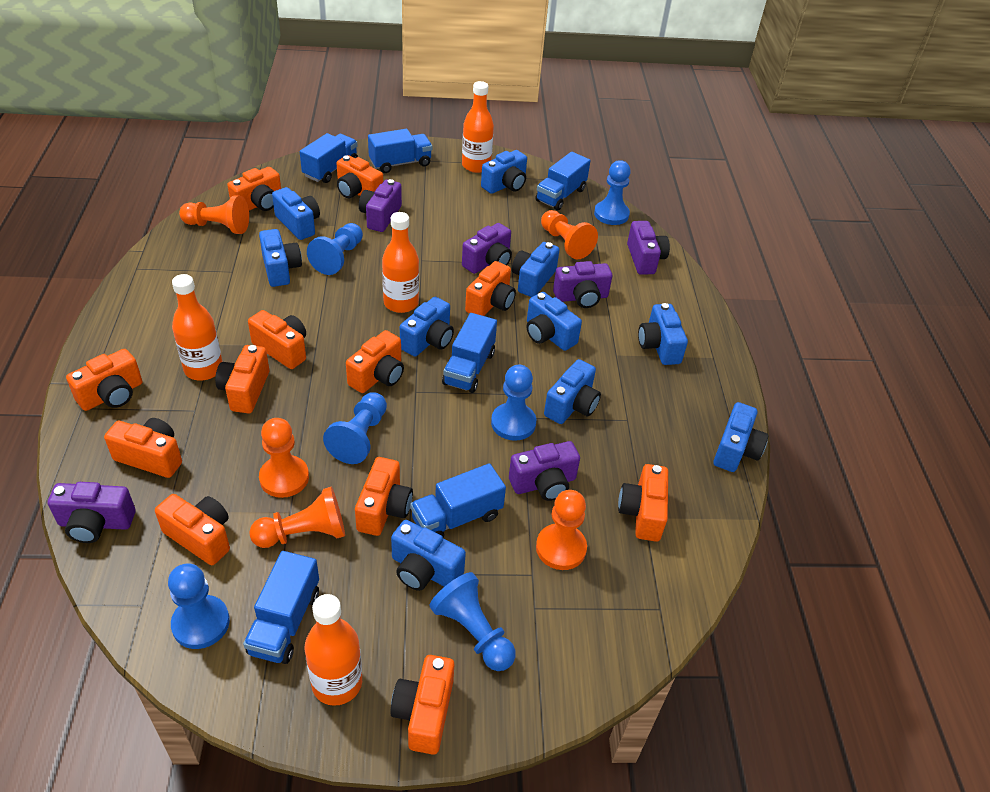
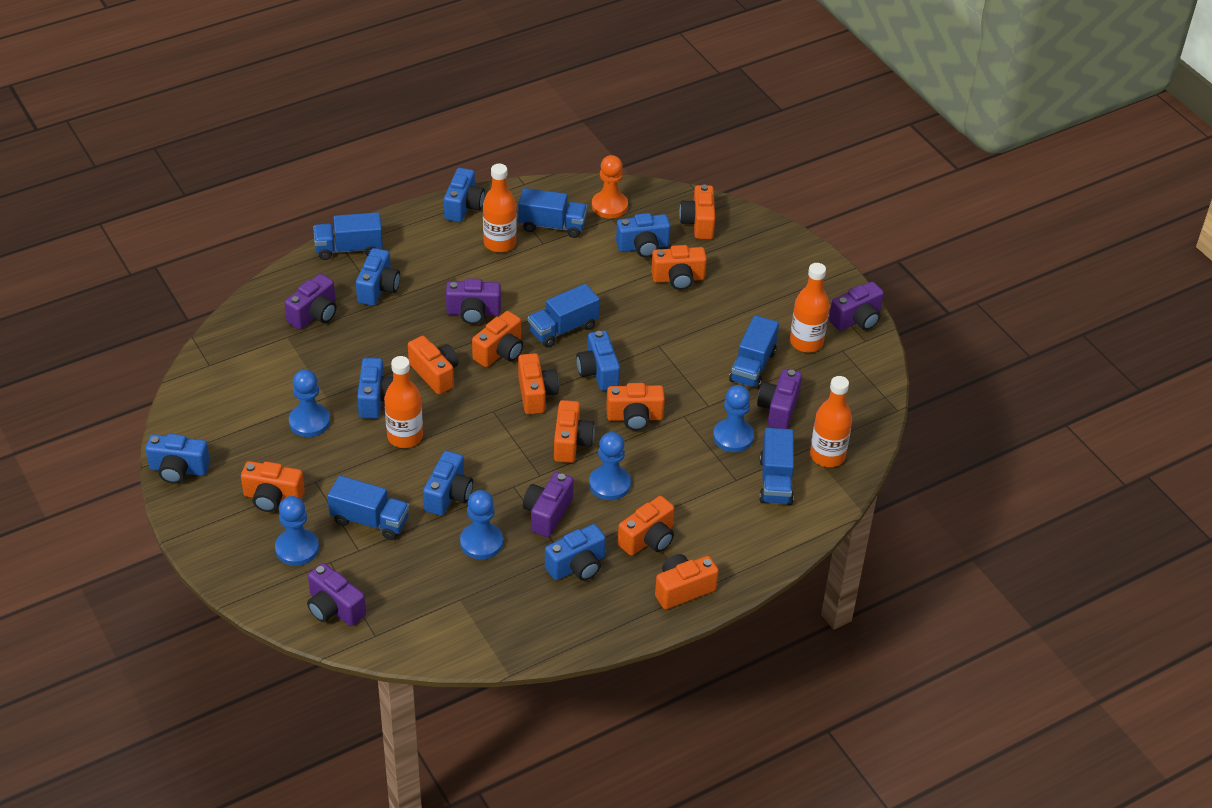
blue camera: 10 -> 8
blue pawn: 6 -> 5
orange camera: 12 -> 10
orange pawn: 5 -> 1

